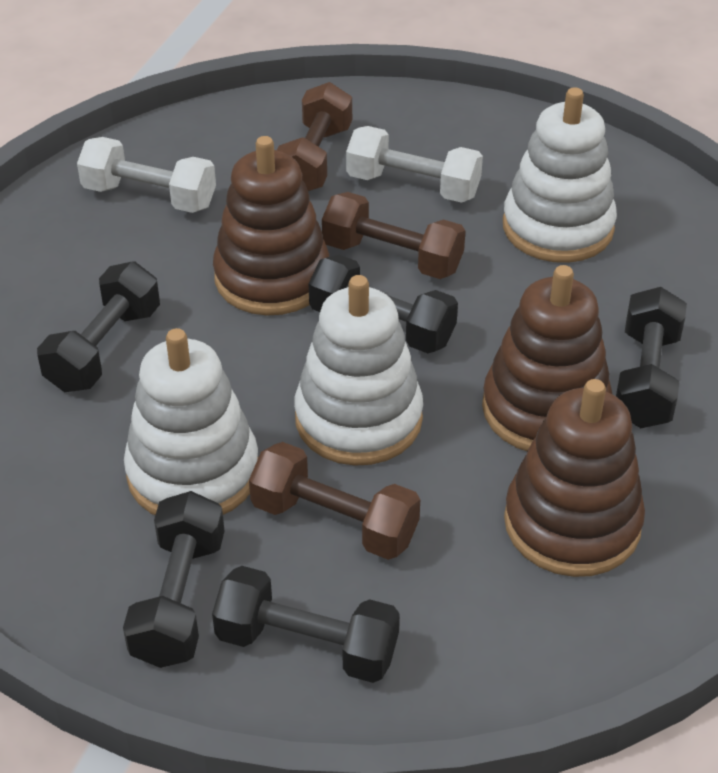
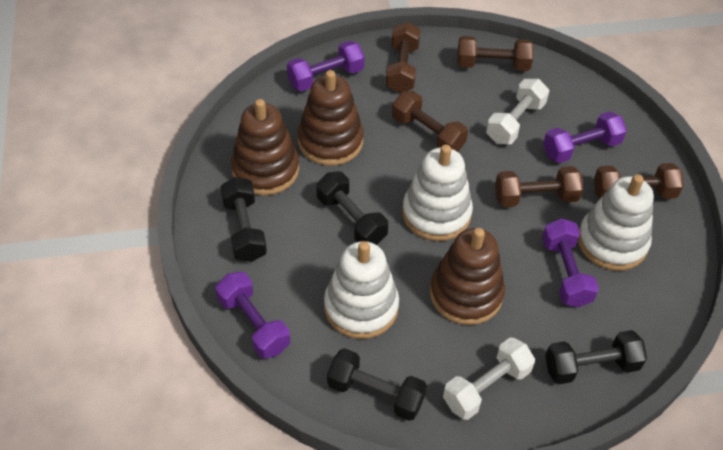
black dumbbell: 5 -> 4
brown dumbbell: 3 -> 5
purple dumbbell: 0 -> 4

